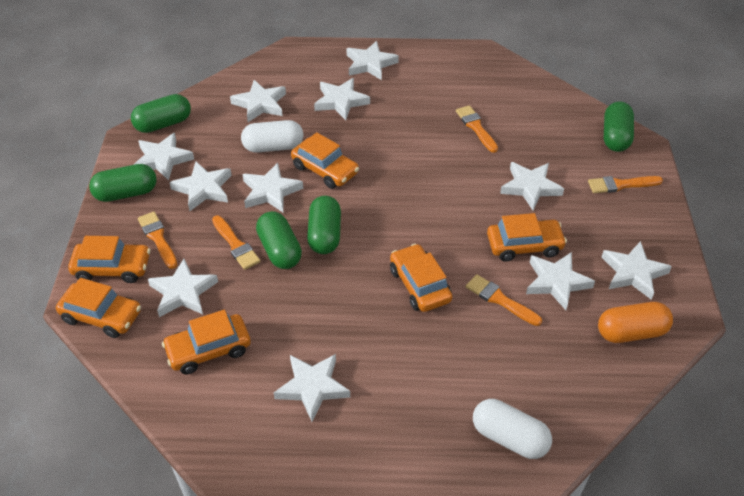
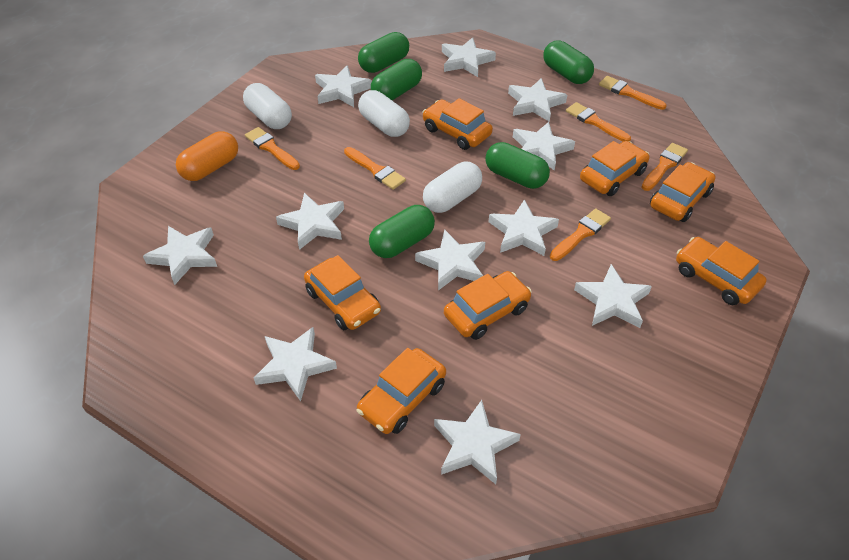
orange brush: 5 -> 6
orange car: 6 -> 7
white capsule: 2 -> 3

